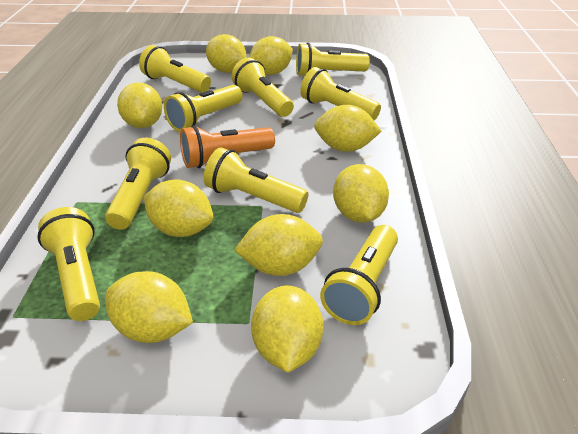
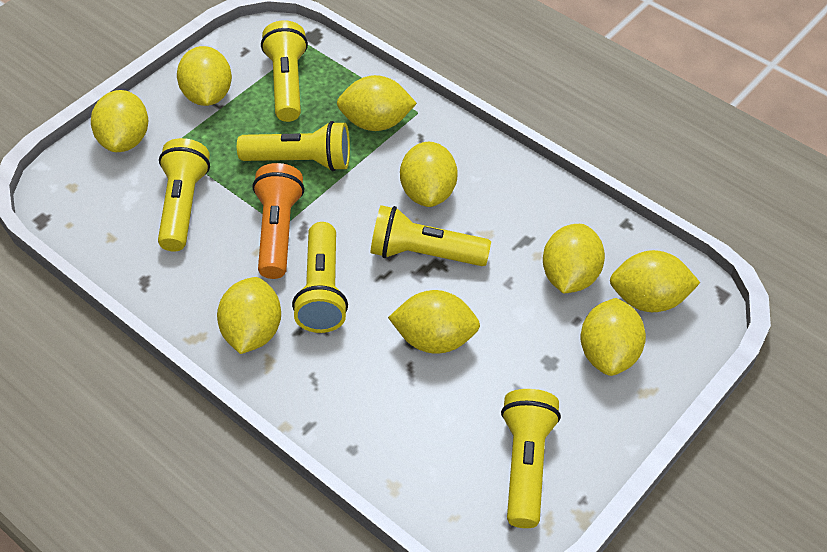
yellow flashlight: 9 -> 6

